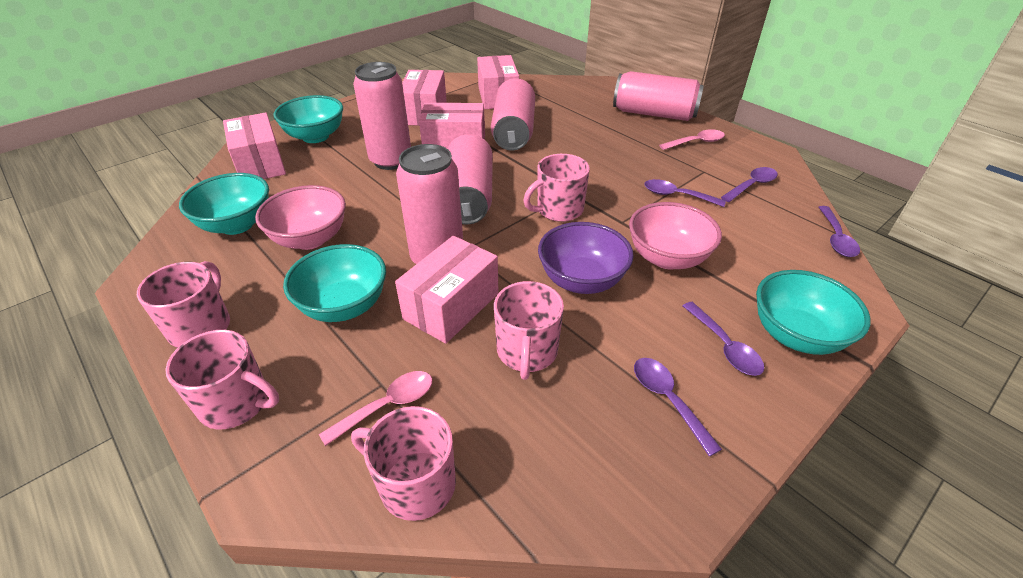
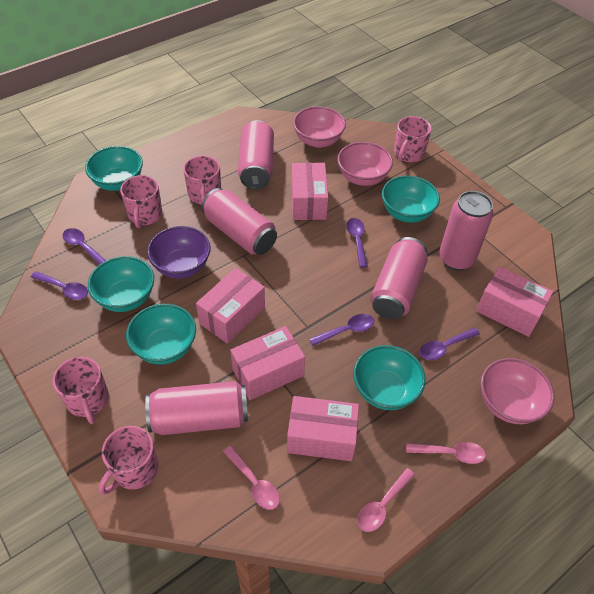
pink bowl: 2 -> 3
pink spoon: 2 -> 3
turquoise bowl: 4 -> 5

